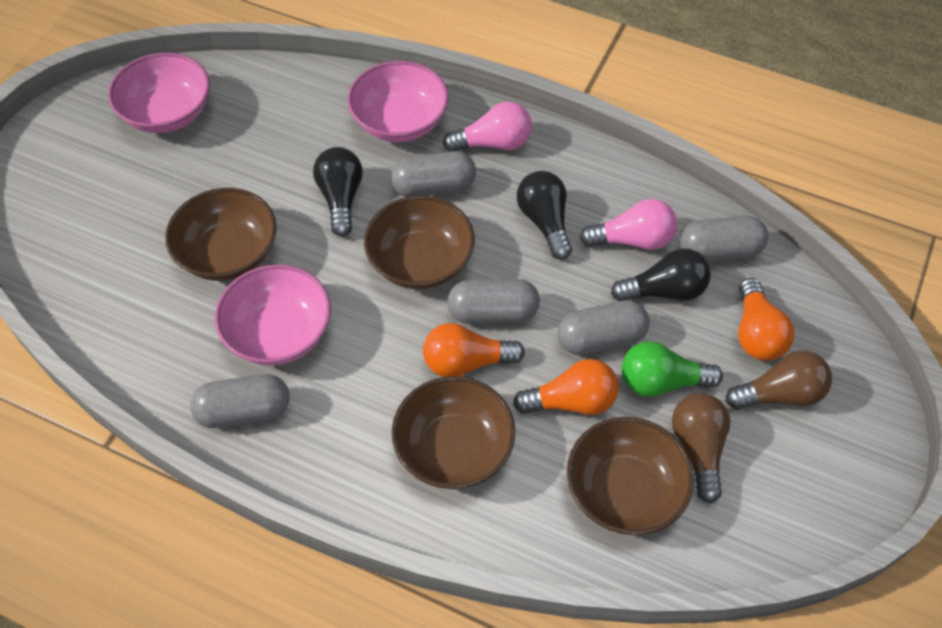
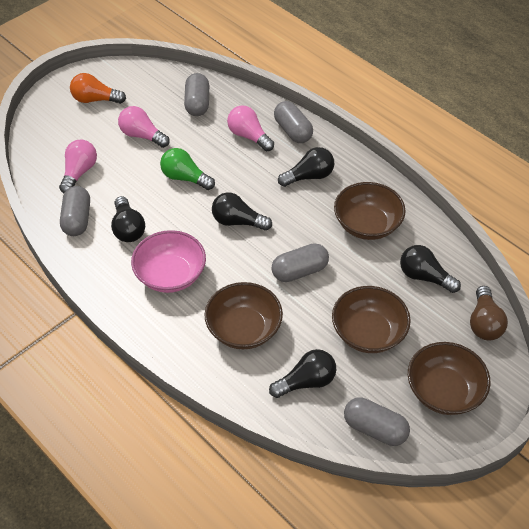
black light bulb: 3 -> 5
brown light bulb: 2 -> 1
orange light bulb: 3 -> 1
pink bowl: 3 -> 1
pink light bulb: 2 -> 3

